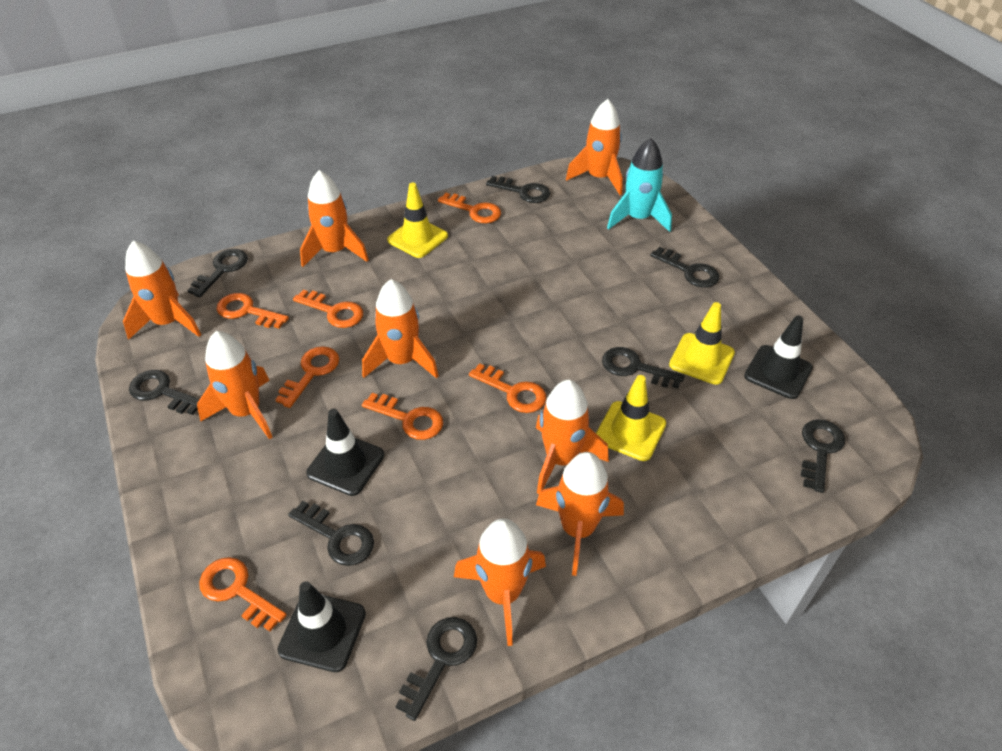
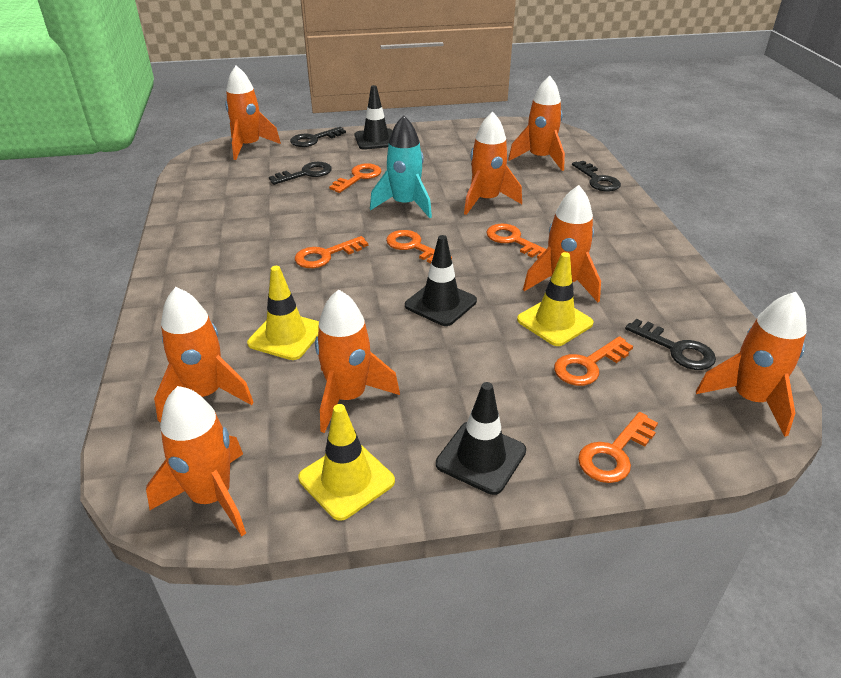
black key: 8 -> 4
orange key: 7 -> 6

